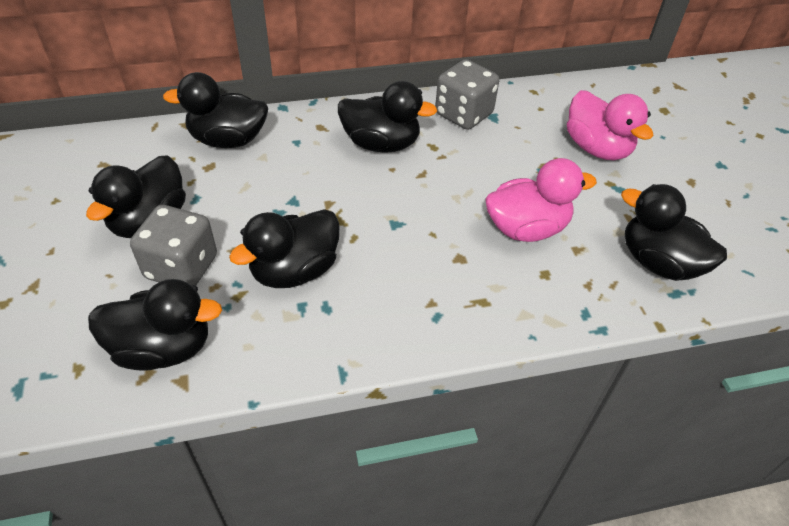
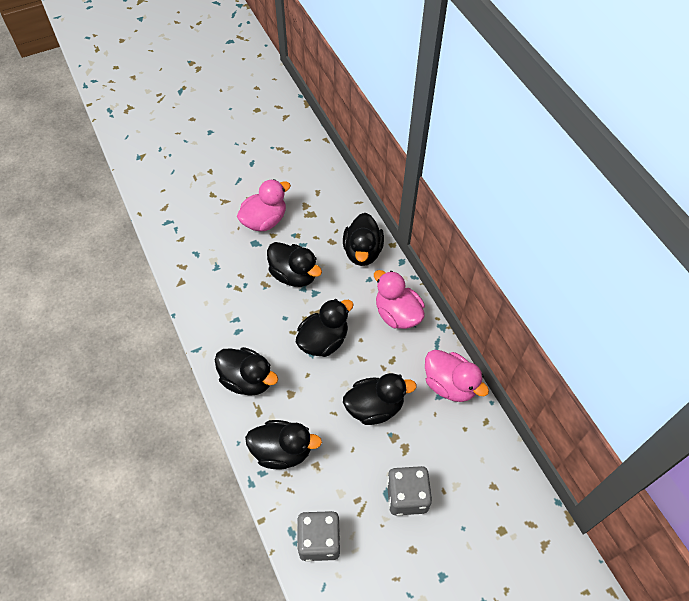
pink duck: 2 -> 3

